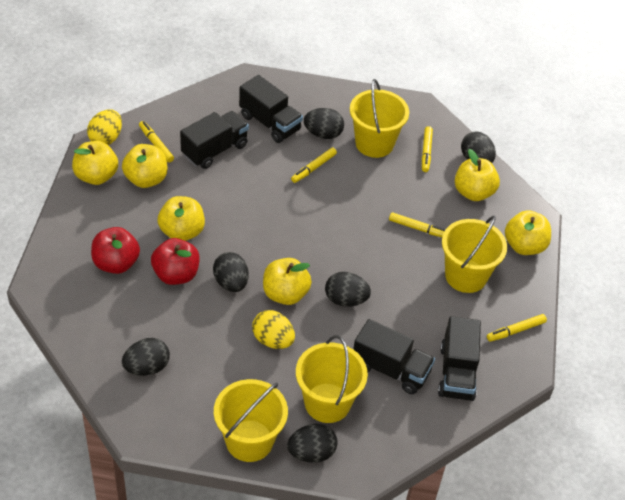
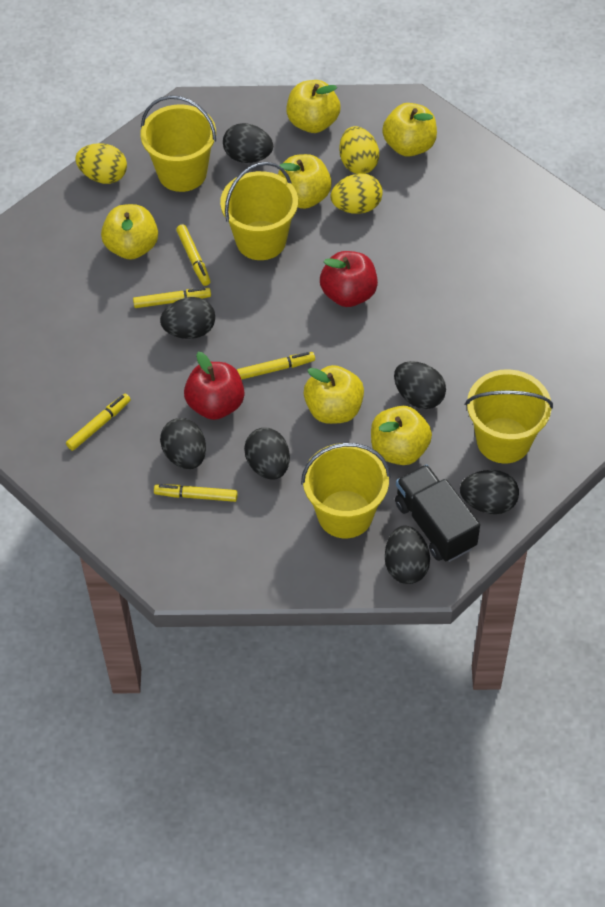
black egg: 6 -> 7
black truck: 4 -> 1
yellow egg: 2 -> 3

